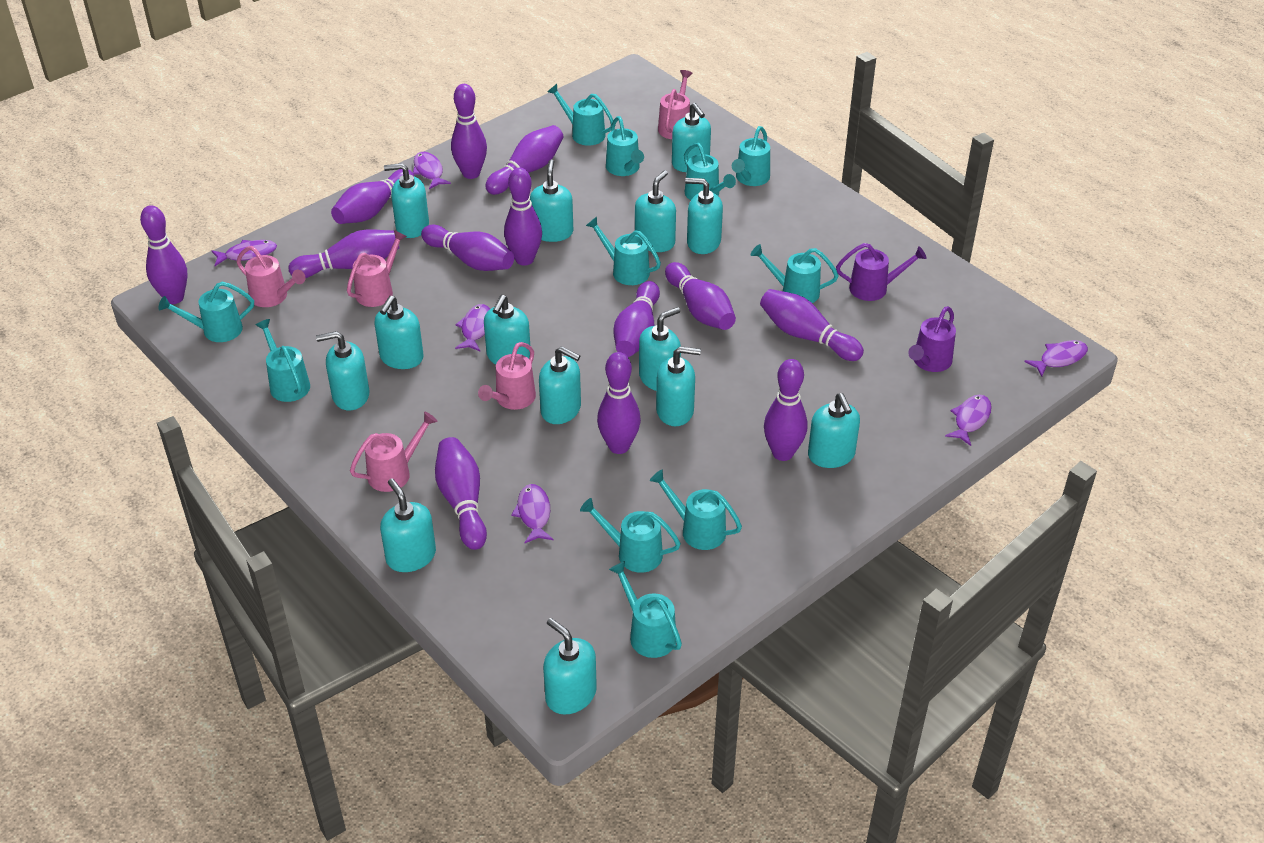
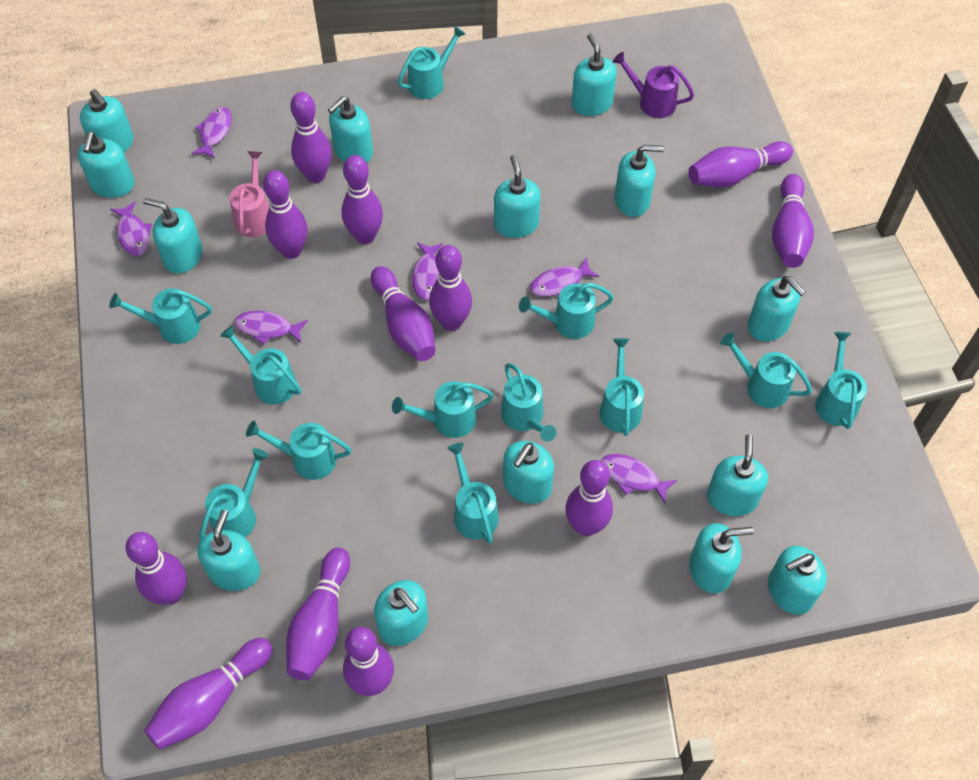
pink watering can: 5 -> 1
purple bowling pin: 13 -> 12
purple watering can: 2 -> 1
turquoise watering can: 11 -> 12

